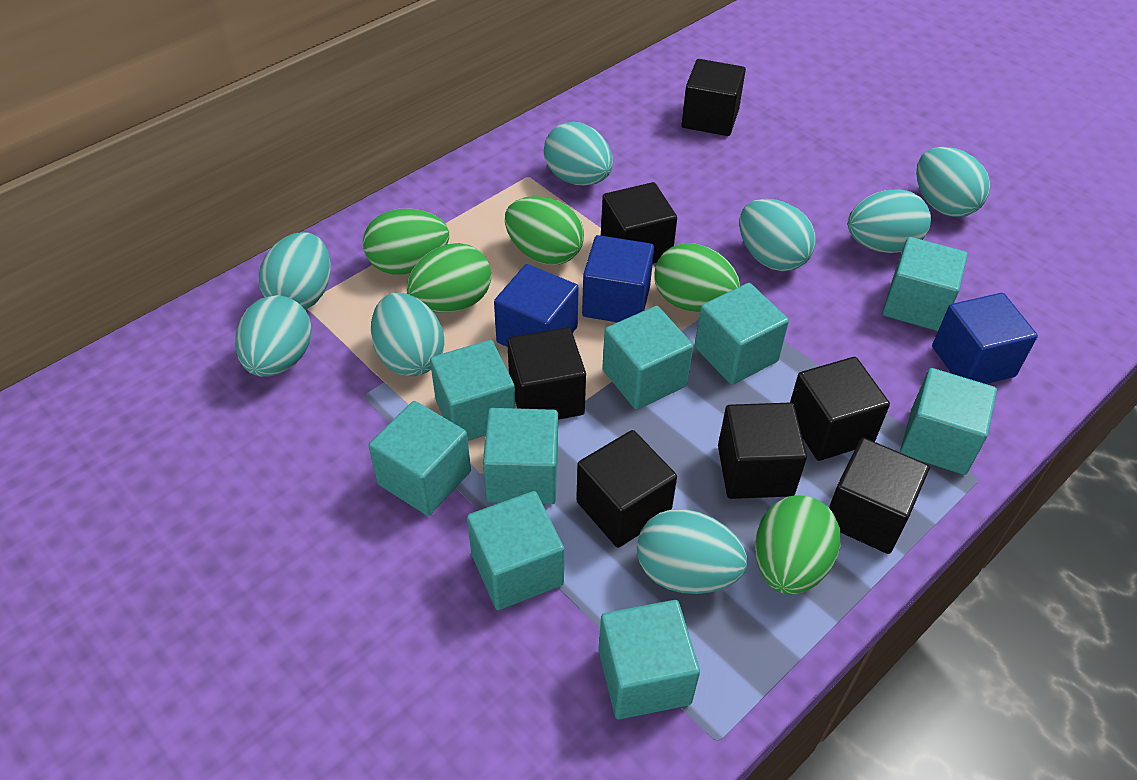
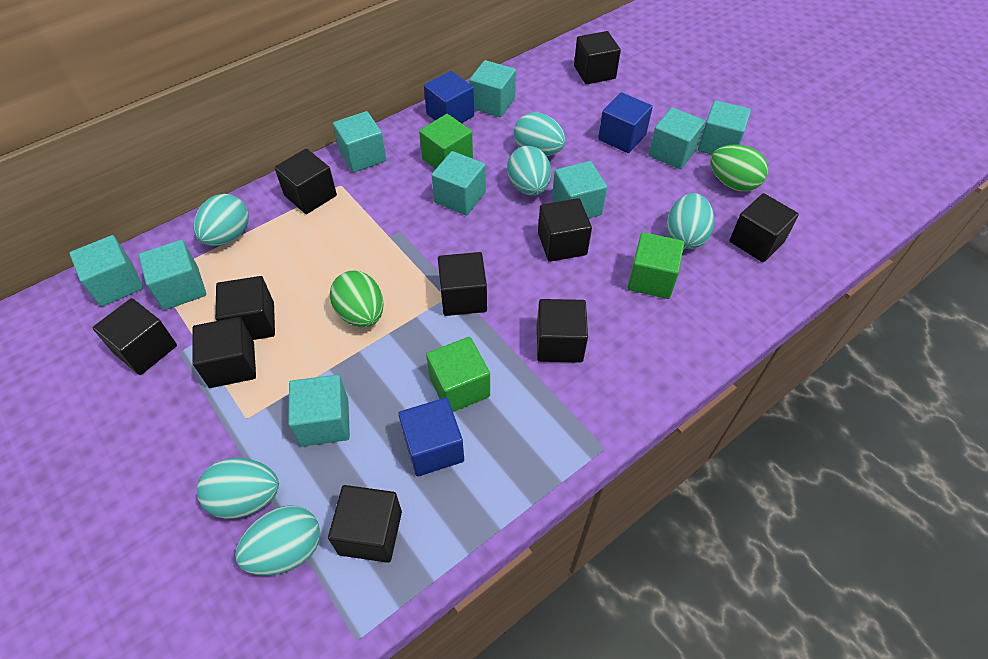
black cube: 7 -> 10
green cube: 0 -> 3
green egg: 5 -> 2
turquoise egg: 8 -> 6

